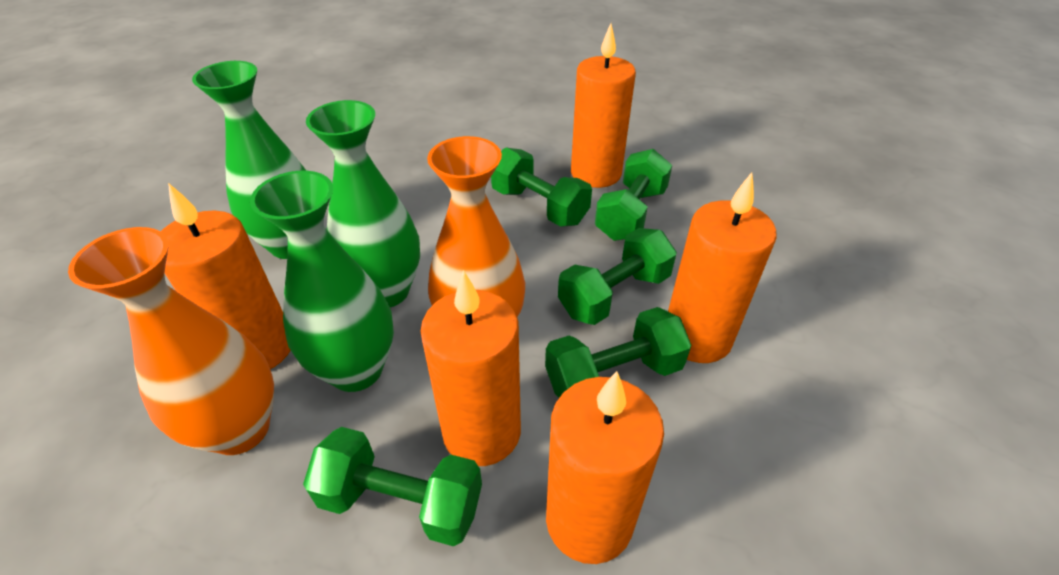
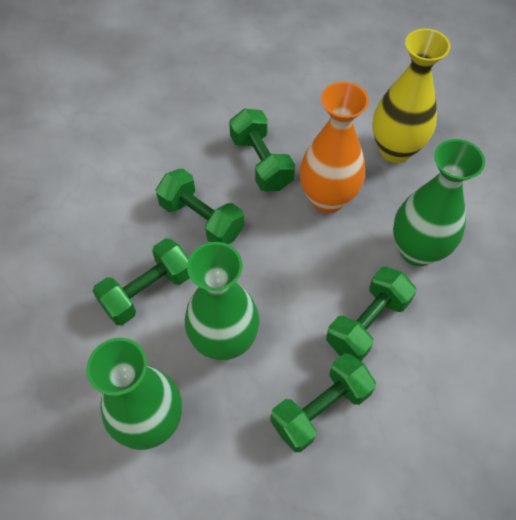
orange candle: 5 -> 0
orange vase: 2 -> 1
yellow vase: 0 -> 1

